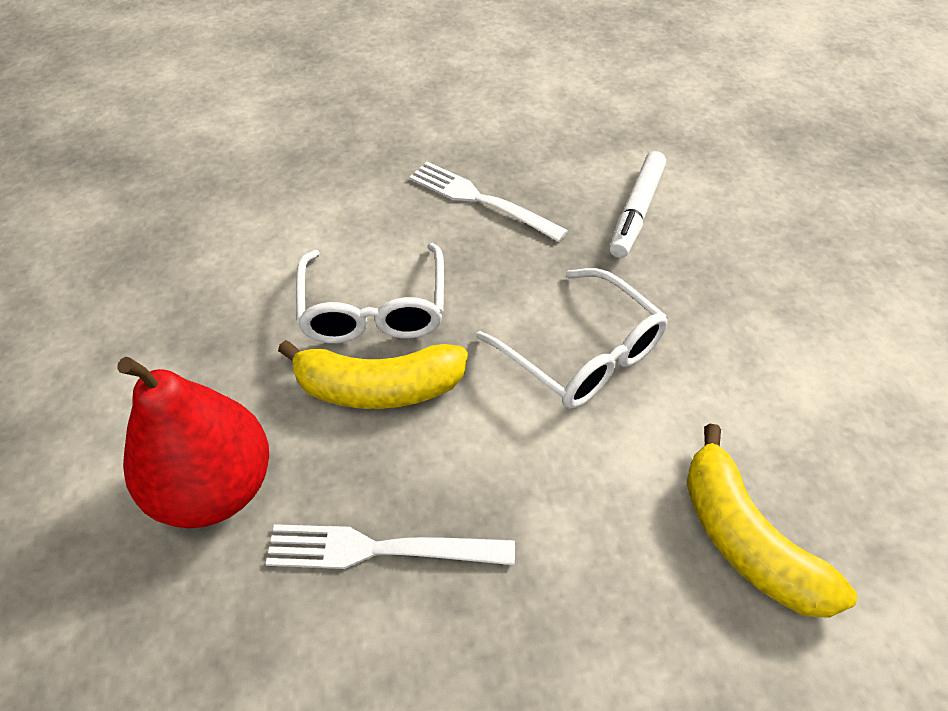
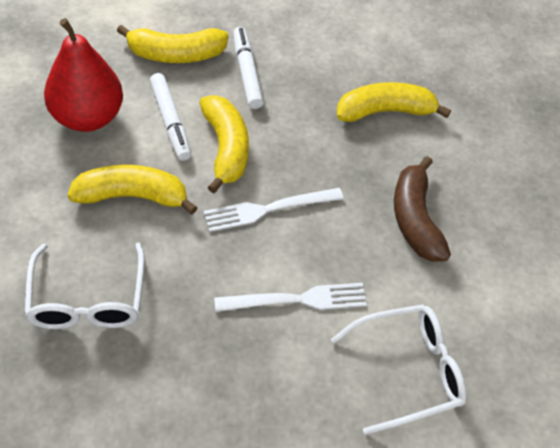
brown banana: 0 -> 1
white marker: 1 -> 2
yellow banana: 2 -> 4

